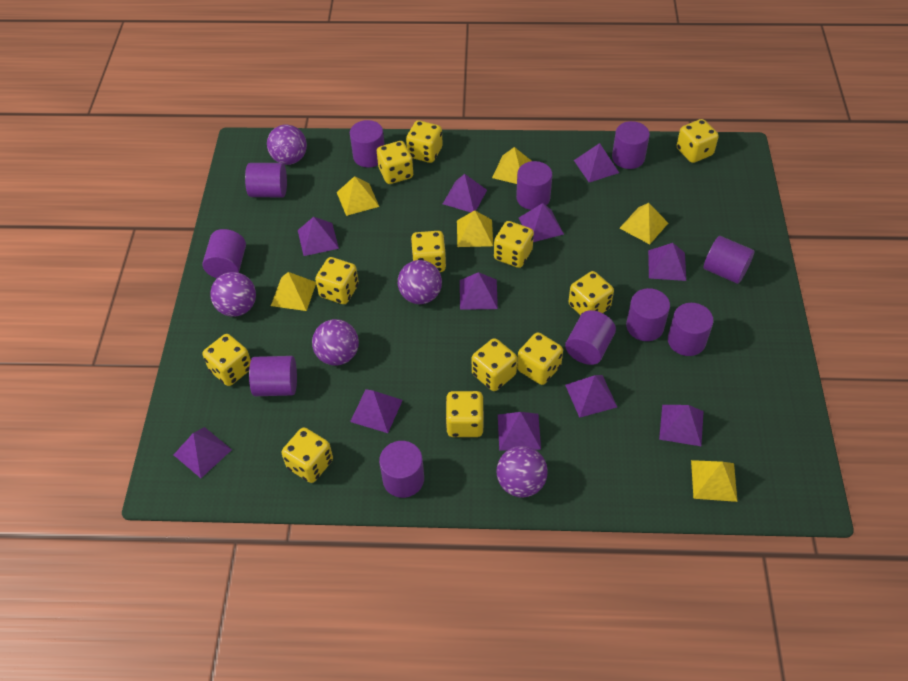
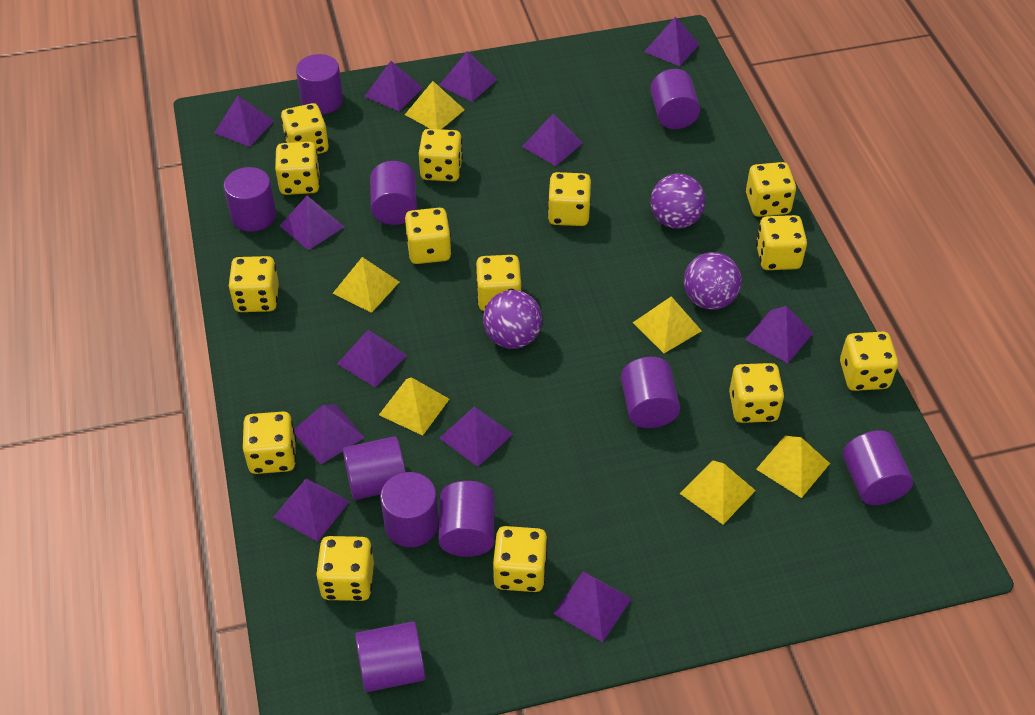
purple ball: 5 -> 3
purple cylinder: 11 -> 10
purple pyramid: 11 -> 12
yellow dice: 12 -> 14

